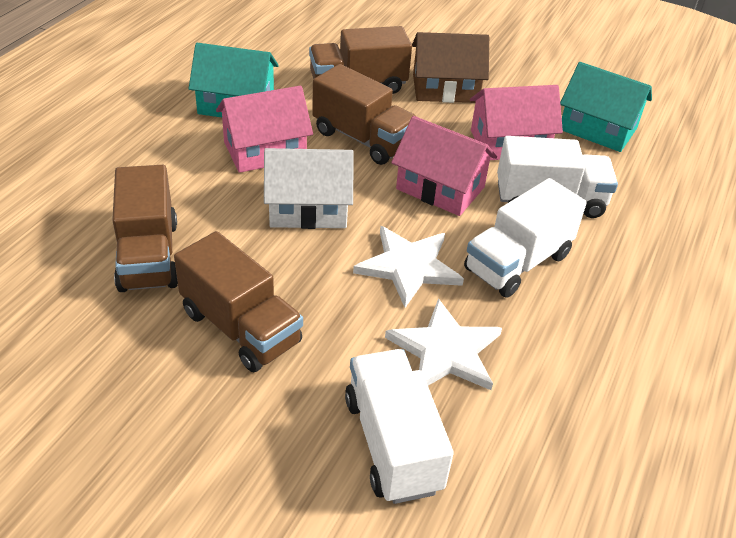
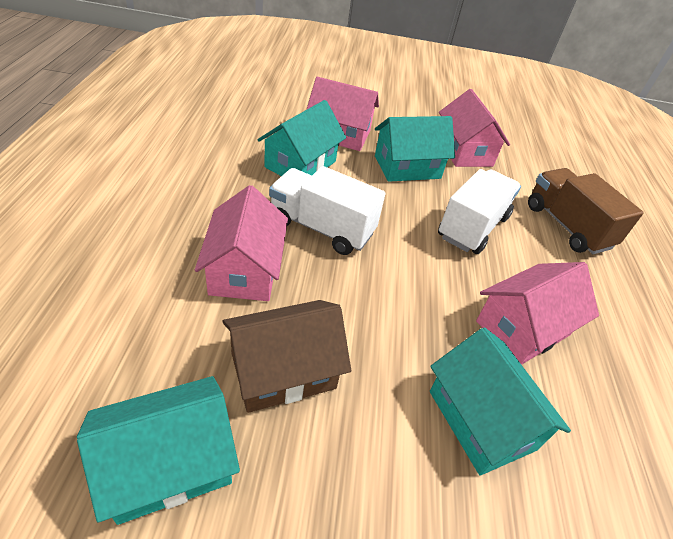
brown truck: 4 -> 1
pink house: 3 -> 4
turquoise house: 2 -> 4
white house: 1 -> 0
white star: 2 -> 0
white truck: 3 -> 2

